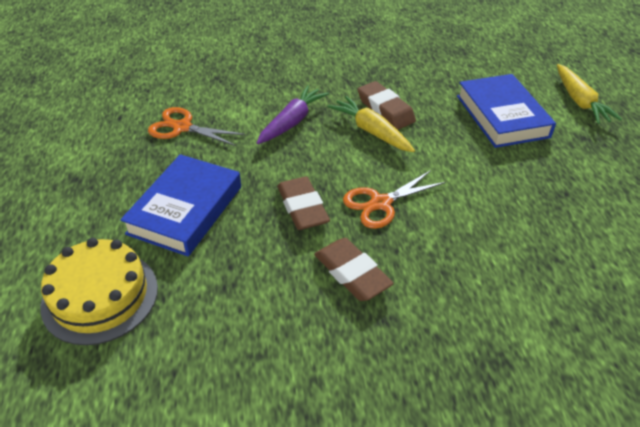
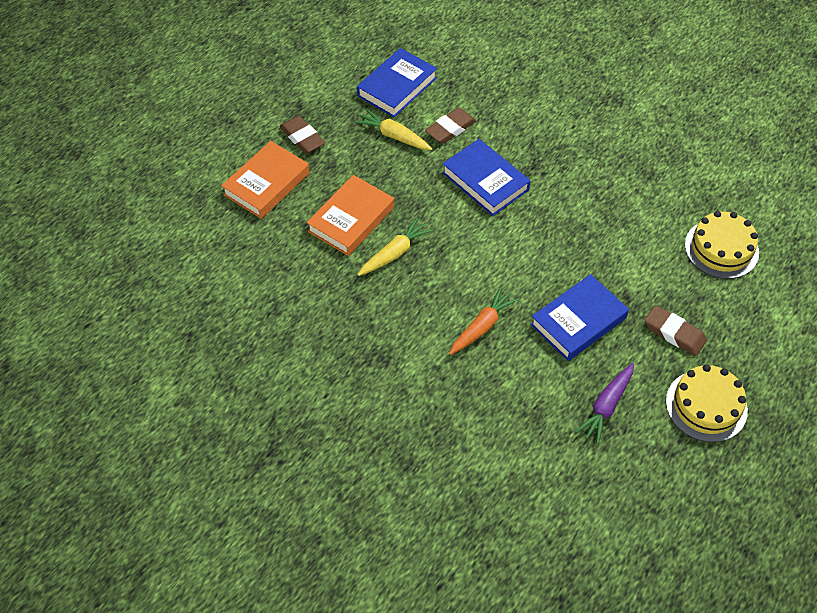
blue book: 2 -> 3
orange book: 0 -> 2
orange carrot: 0 -> 1
orange scissors: 2 -> 0
yellow cake: 1 -> 2

